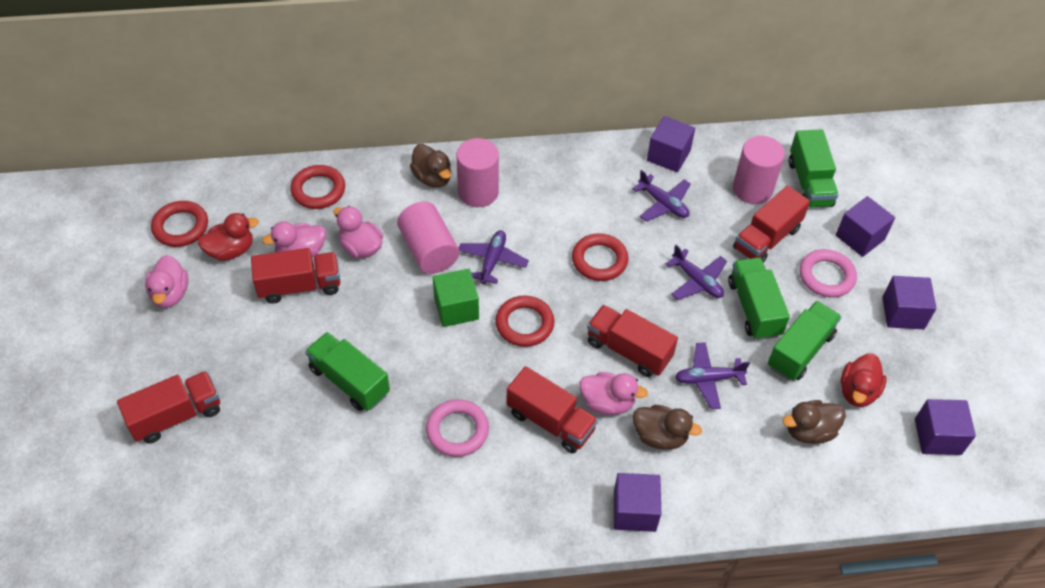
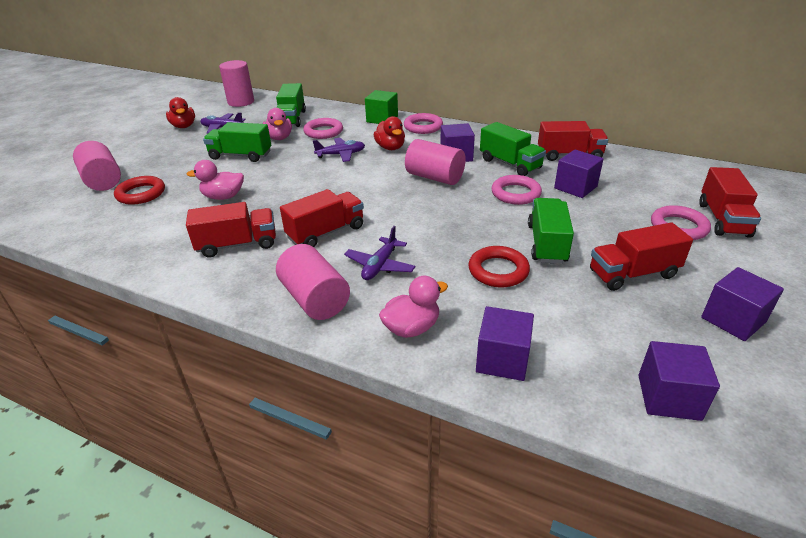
brown duck: 3 -> 0
pink cylinder: 3 -> 4
pink duck: 4 -> 3
pink ring: 2 -> 4
purple plane: 4 -> 3
red ring: 4 -> 2

